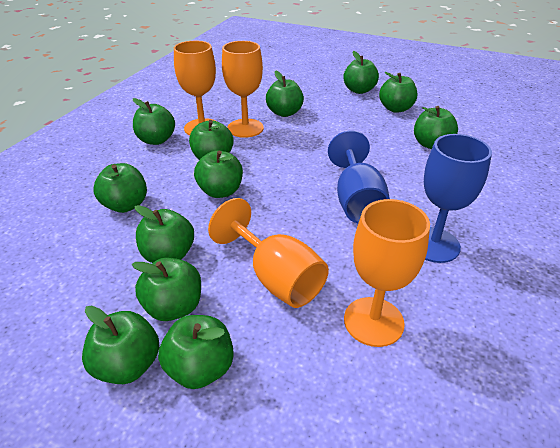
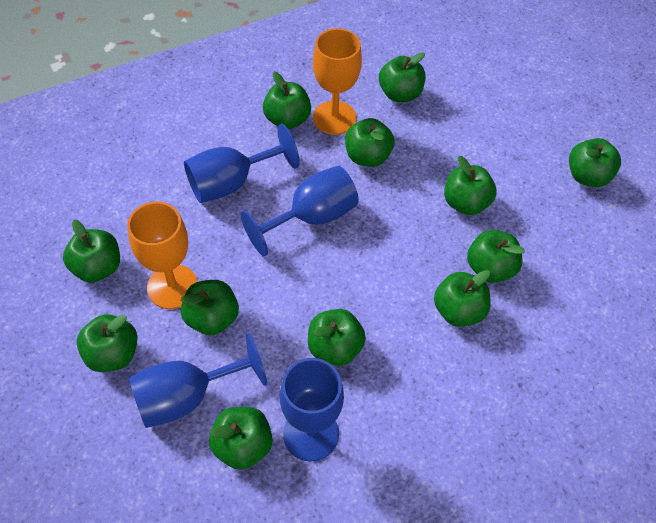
blue goblet: 2 -> 4
orange goblet: 4 -> 2

